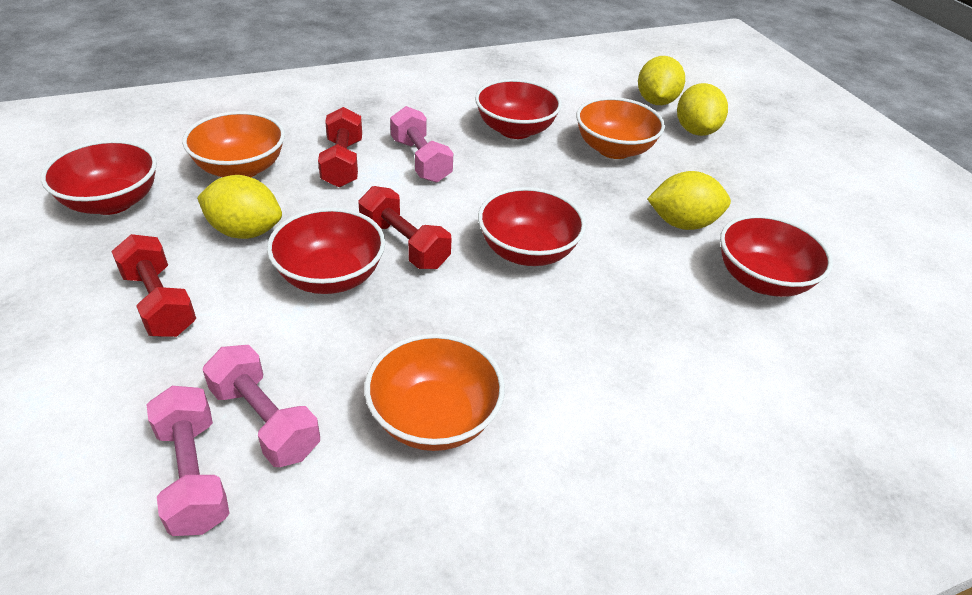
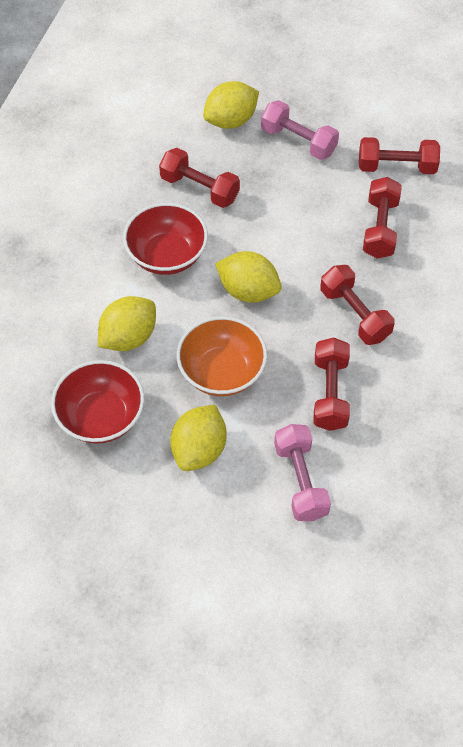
orange bowl: 3 -> 1
pink dumbbell: 3 -> 2
red bowl: 5 -> 2
red dumbbell: 3 -> 5

